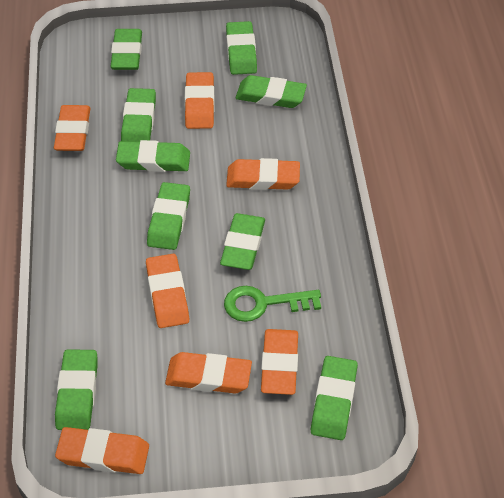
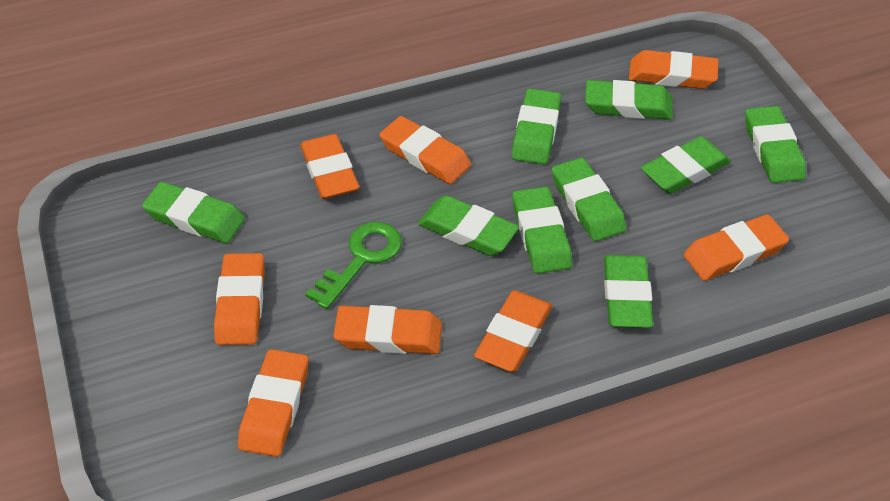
orange eraser: 7 -> 8

